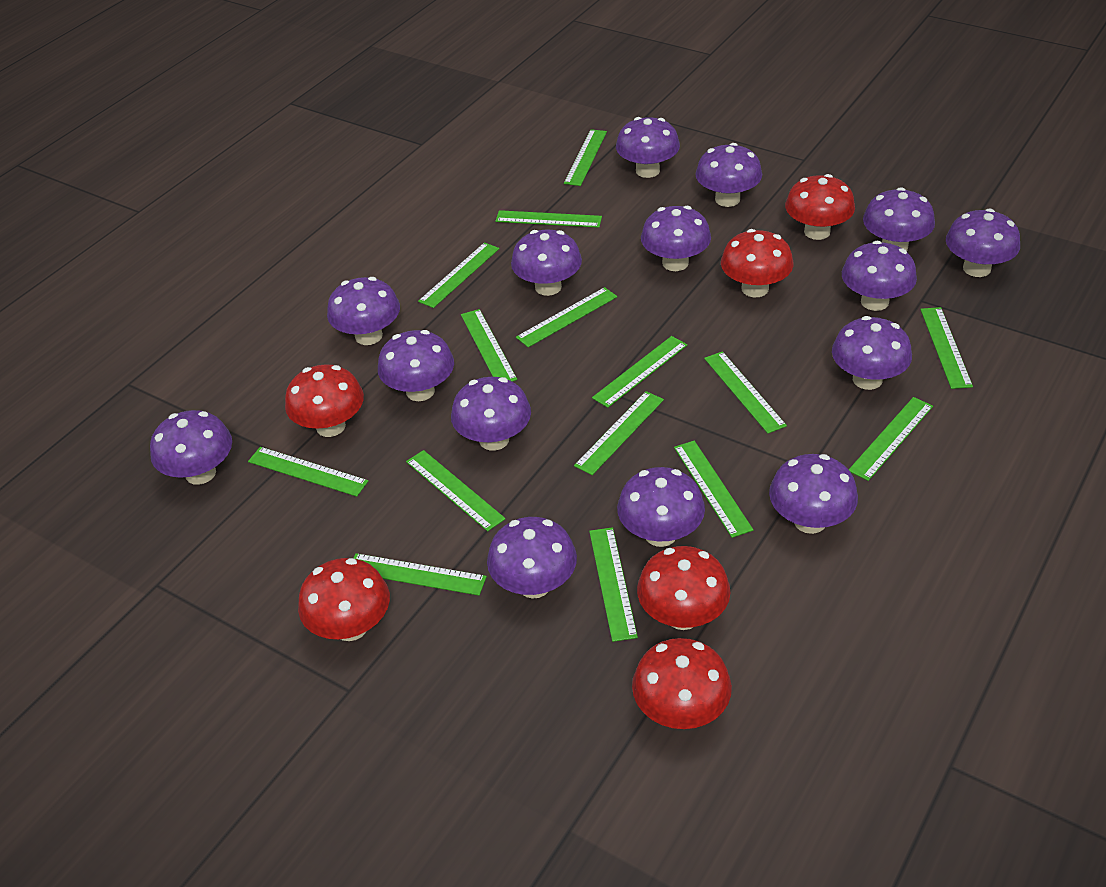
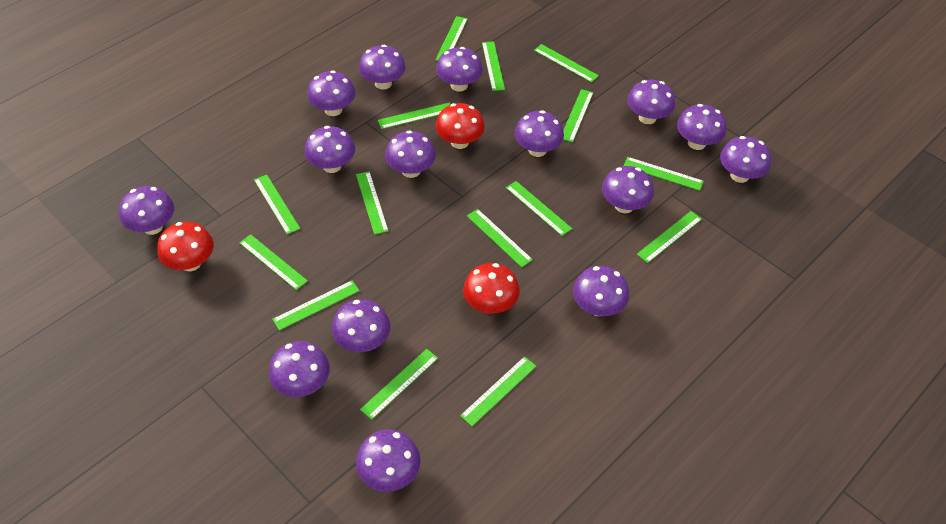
red mushroom: 6 -> 3

